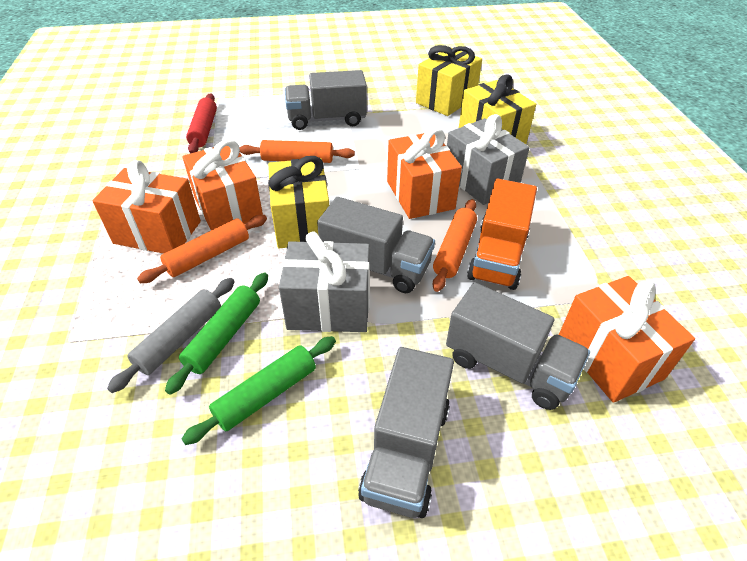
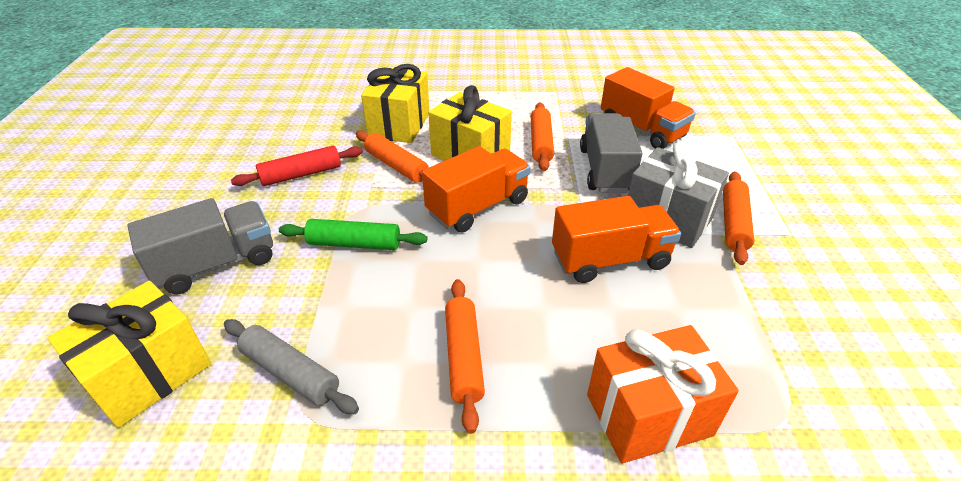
green rolling pin: 2 -> 1
grey gift: 2 -> 1
grey truck: 4 -> 2
orange gift: 4 -> 1
orange rolling pin: 3 -> 4
orange truck: 1 -> 3

